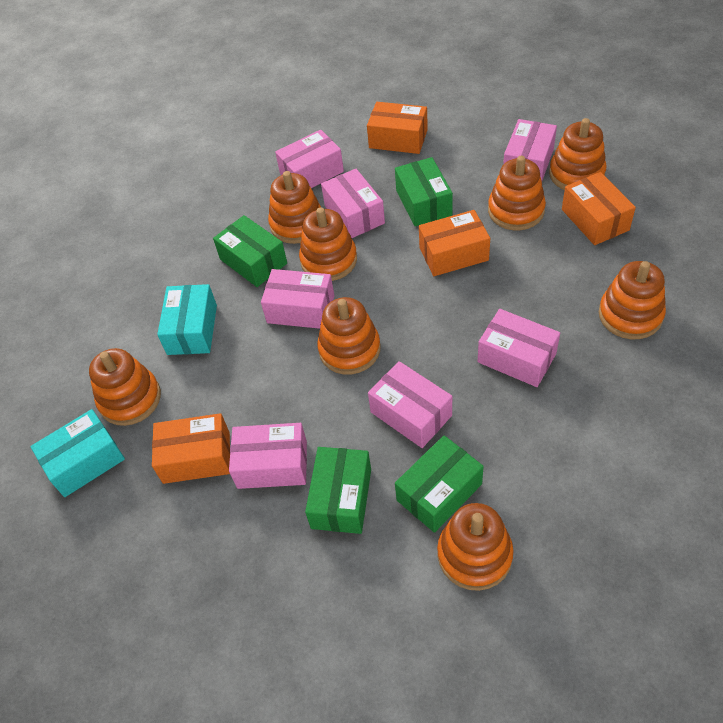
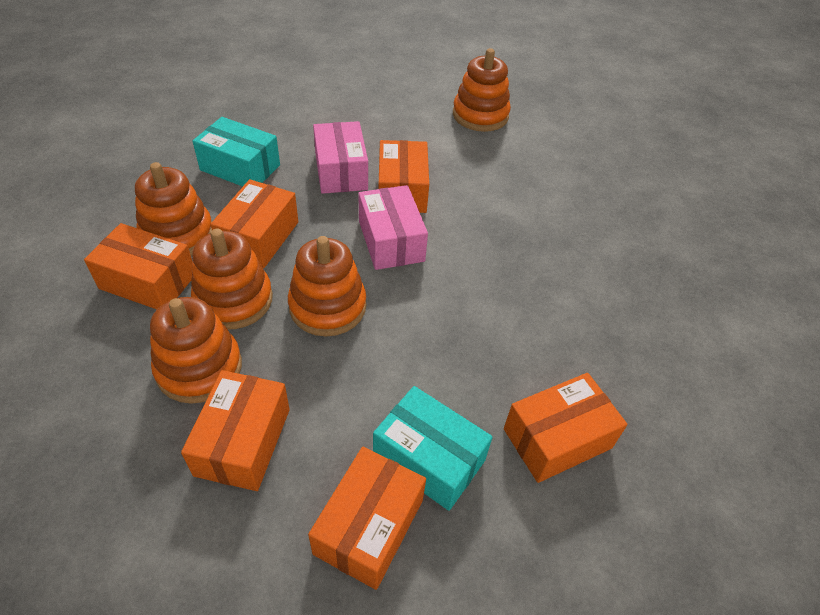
green box: 4 -> 0
orange box: 4 -> 6
orange stacking toy: 8 -> 5
pink box: 7 -> 2

